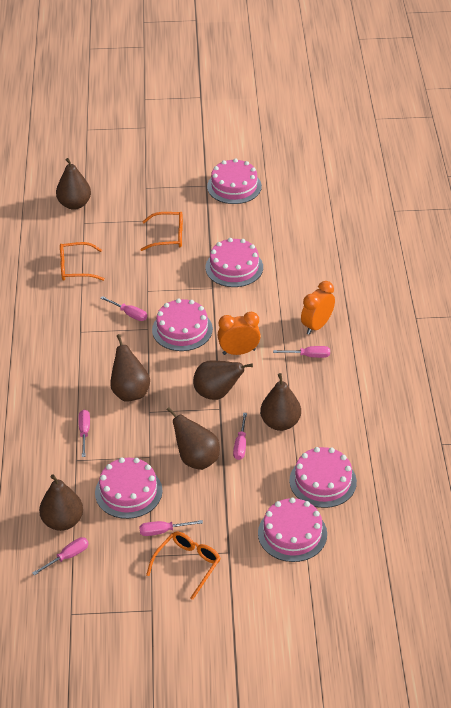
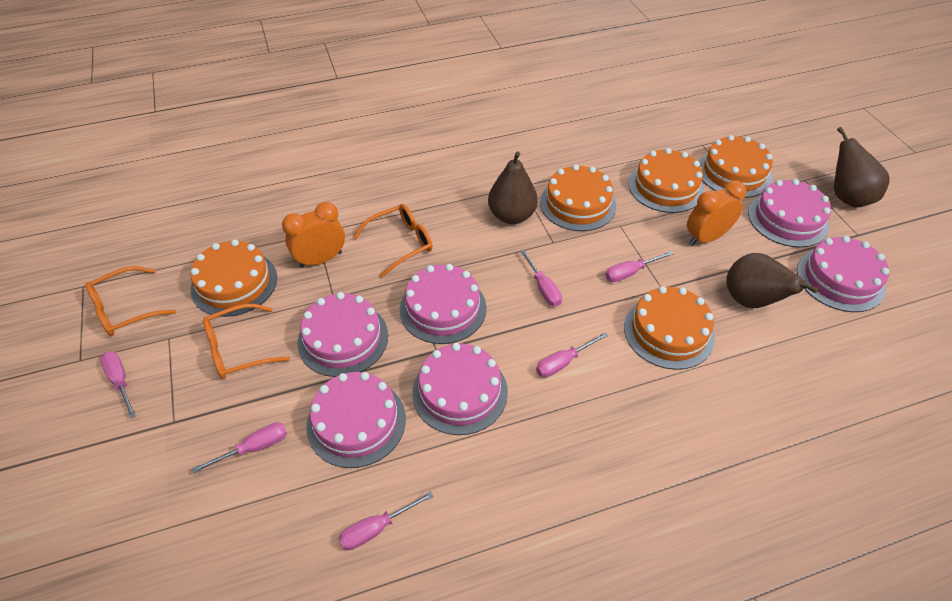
brown pear: 6 -> 3
orange cake: 0 -> 5

